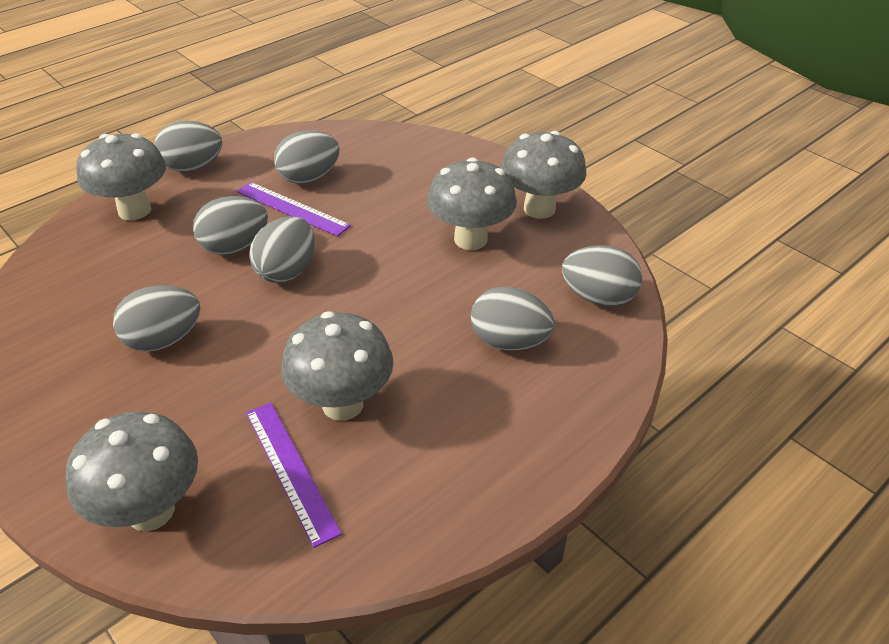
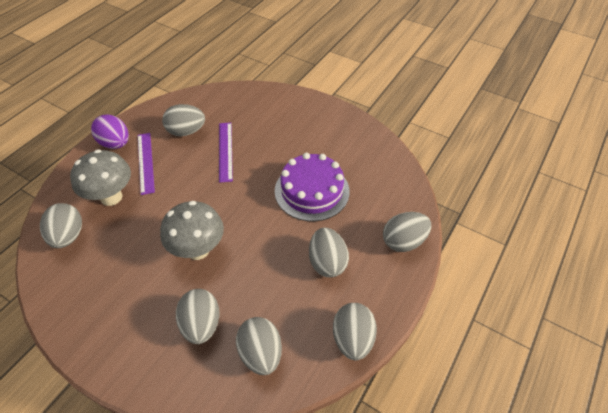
grey mushroom: 5 -> 2
purple cake: 0 -> 1
purple egg: 0 -> 1

